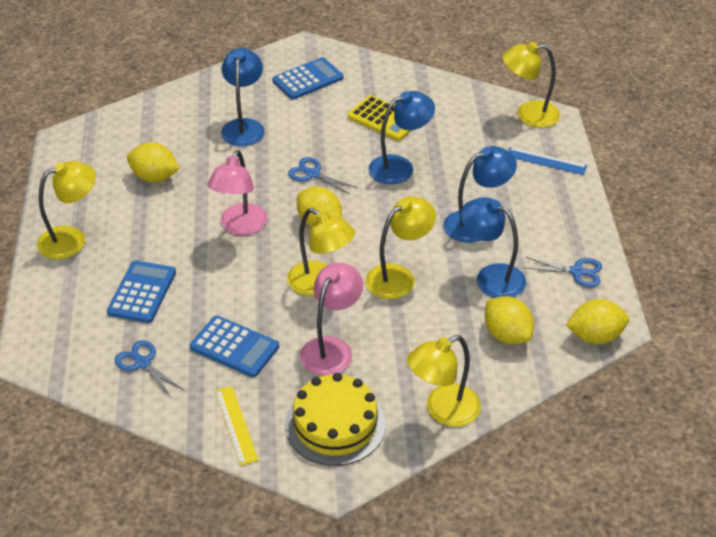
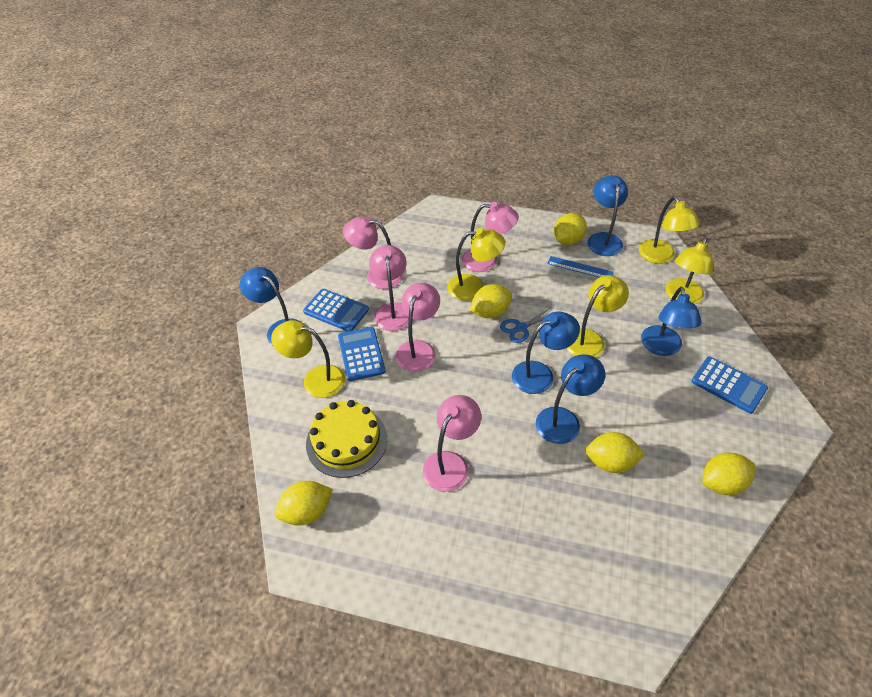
blue lamp: 4 -> 5
blue scissors: 3 -> 1
pink lamp: 2 -> 5
yellow calculator: 1 -> 0
yellow lemon: 4 -> 5
yellow ruler: 1 -> 0

